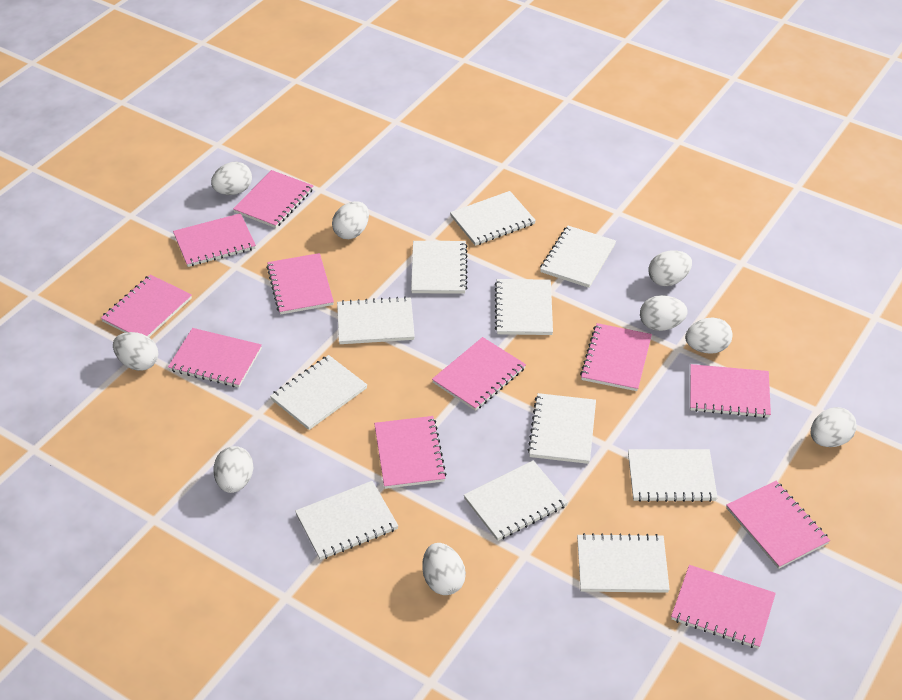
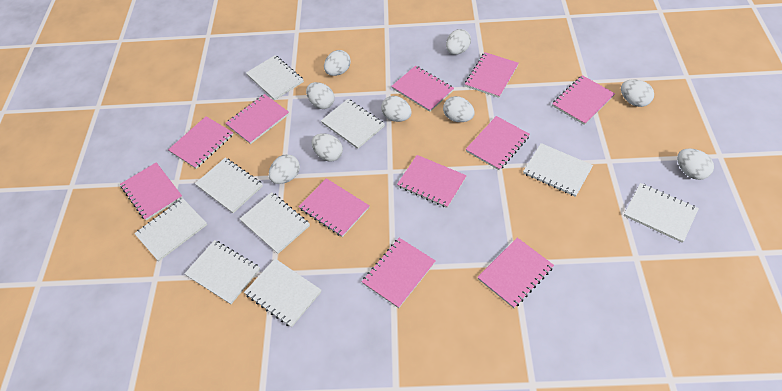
white notebook: 11 -> 9

